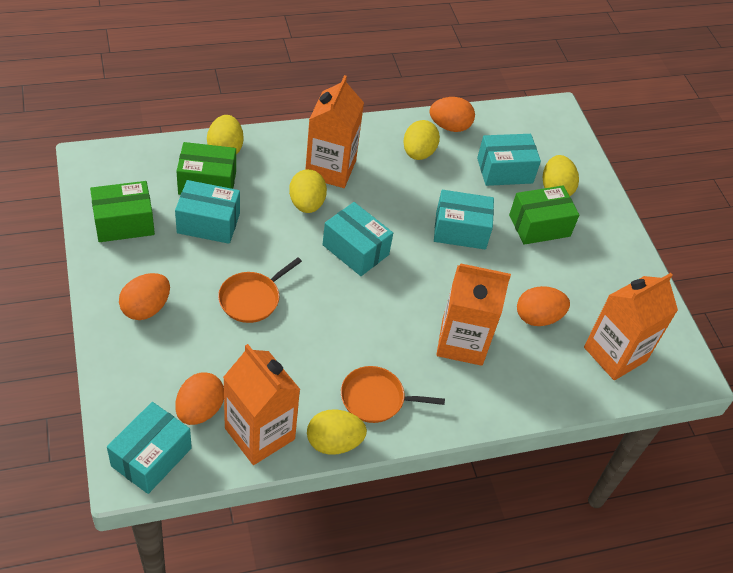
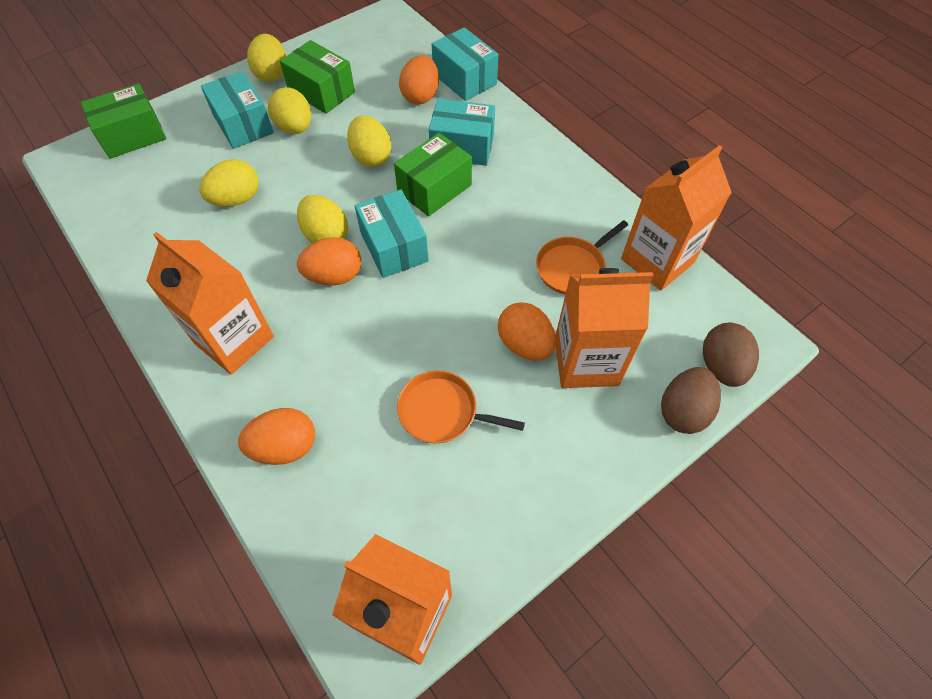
brown egg: 0 -> 2
turquoise box: 5 -> 4

